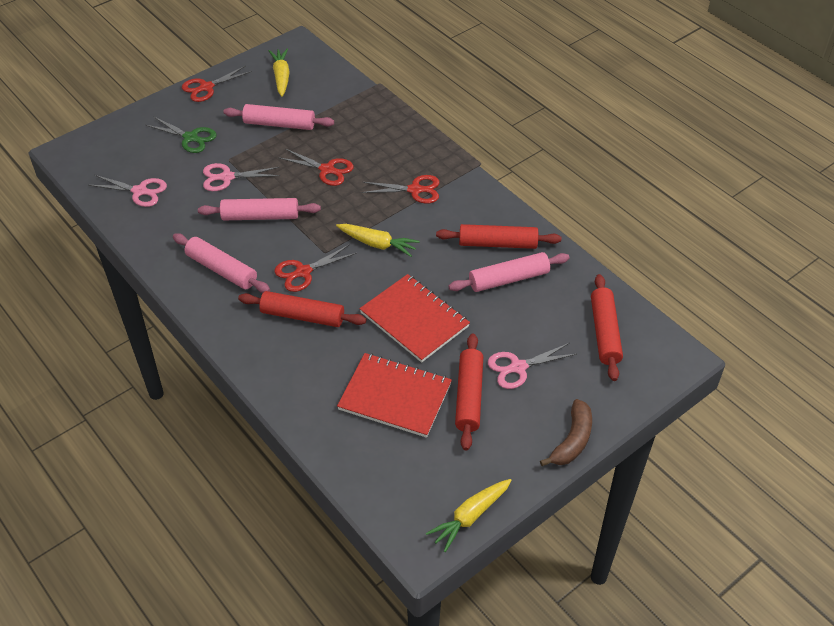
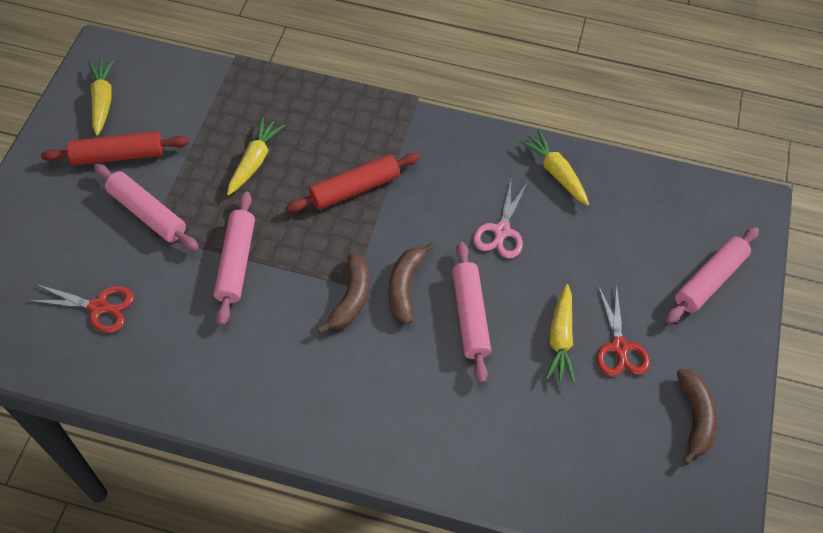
brown banana: 1 -> 3
green scissors: 1 -> 0
pink scissors: 3 -> 1
red notebook: 2 -> 0
red rolling pin: 4 -> 2
red scissors: 4 -> 2
yellow carrot: 3 -> 4

